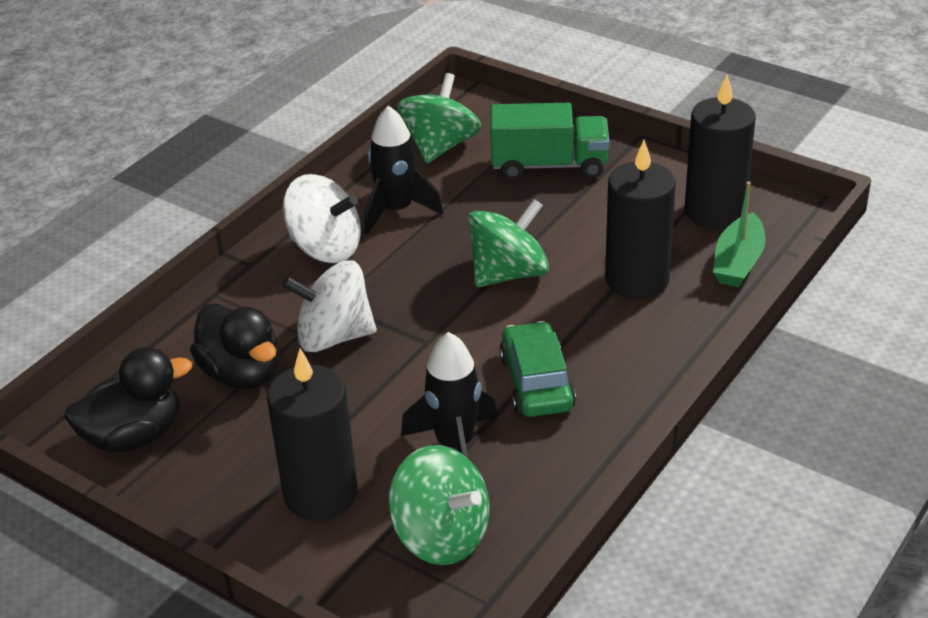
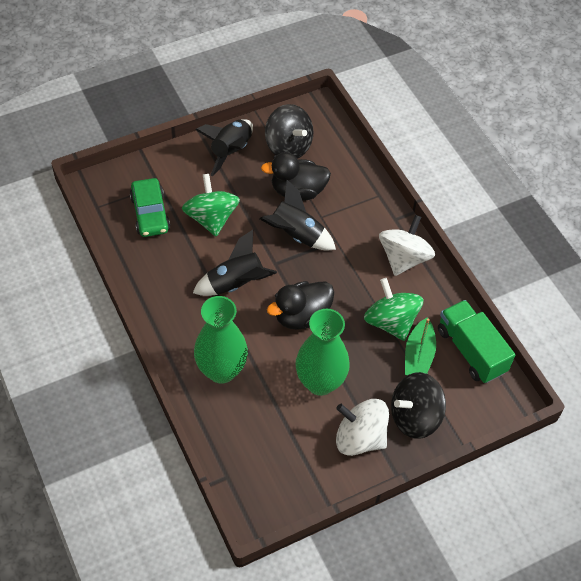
black candle: 3 -> 0
black rocket: 2 -> 3
black spinning top: 0 -> 2
green spinning top: 3 -> 2
green vase: 0 -> 2

